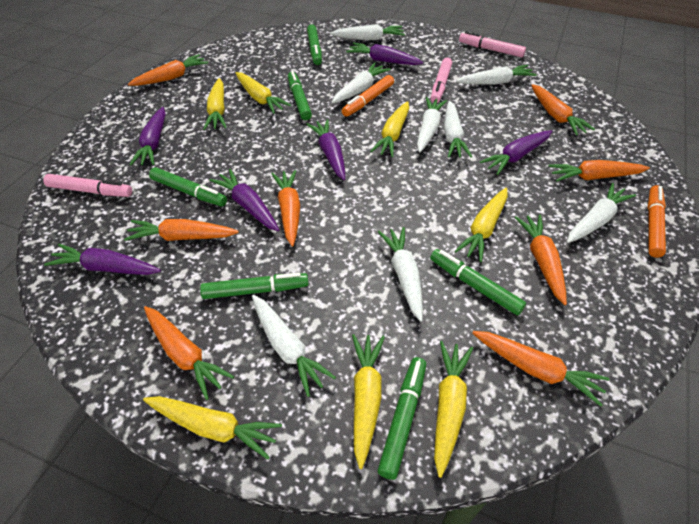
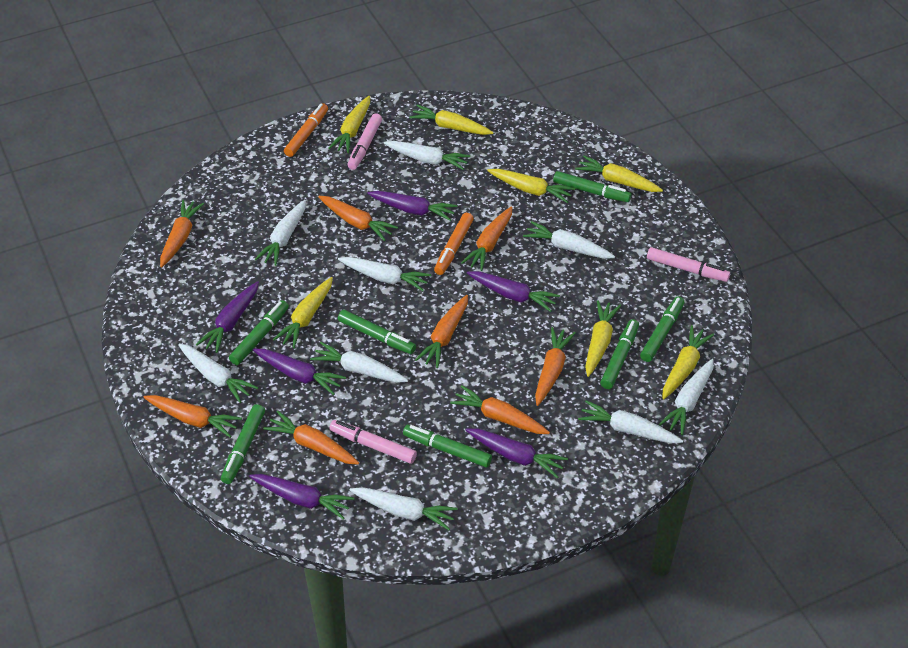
green marker: 6 -> 7
white carrot: 8 -> 9

